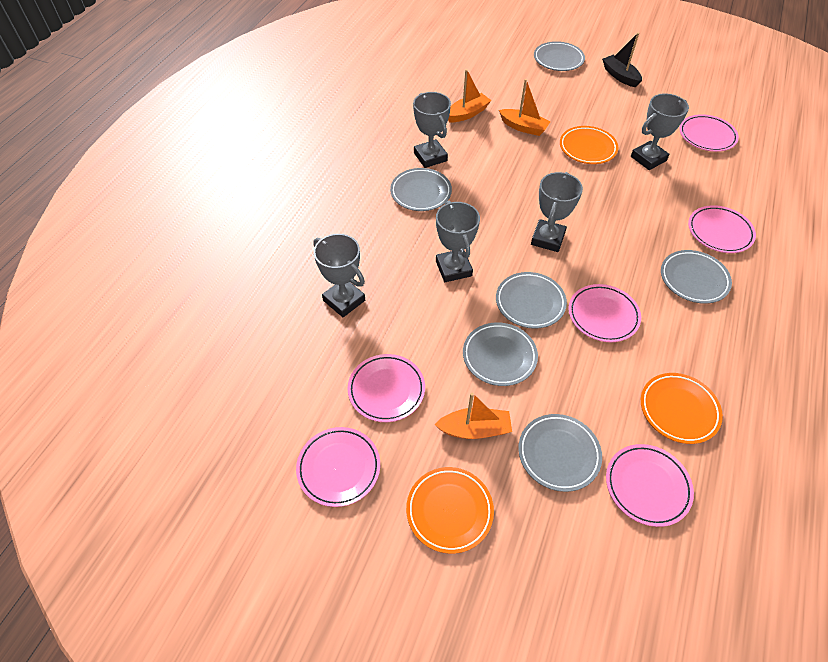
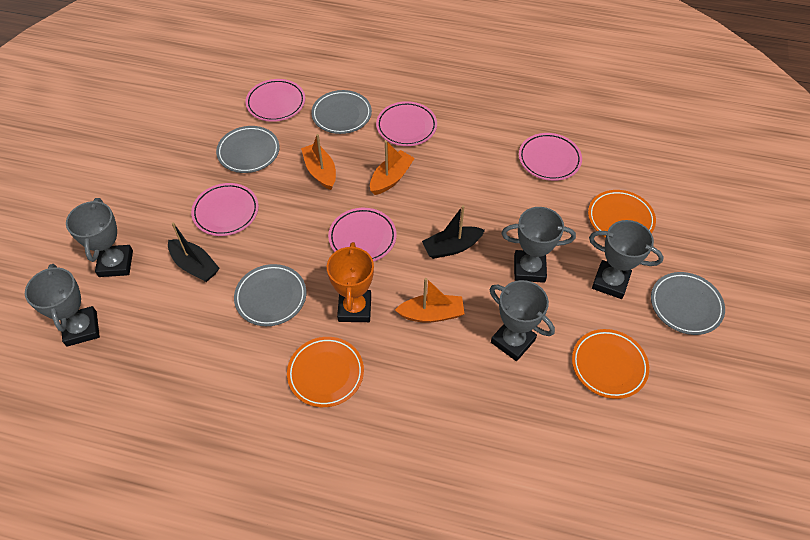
black boat: 1 -> 2
grey plate: 6 -> 4
orange trophy: 0 -> 1
pink plate: 6 -> 5

